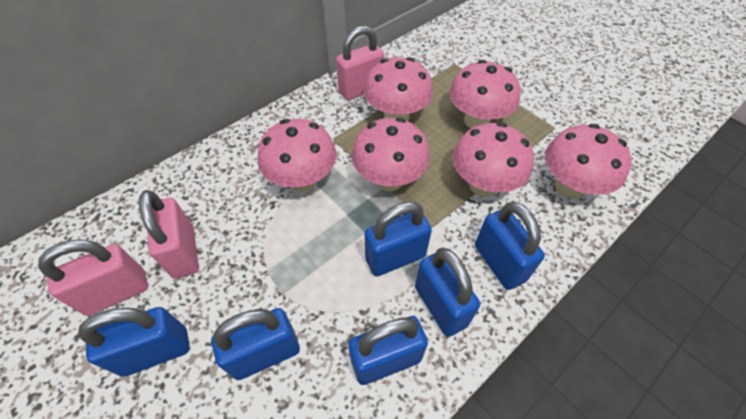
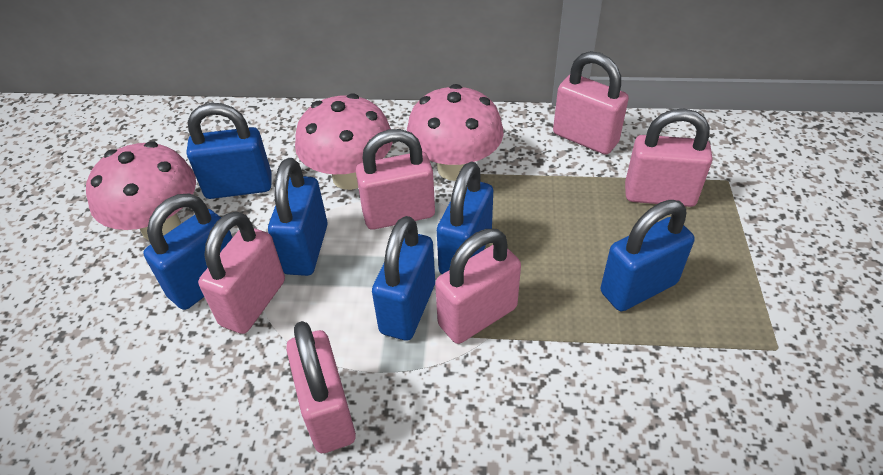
pink mushroom: 6 -> 3
pink padlock: 3 -> 6

